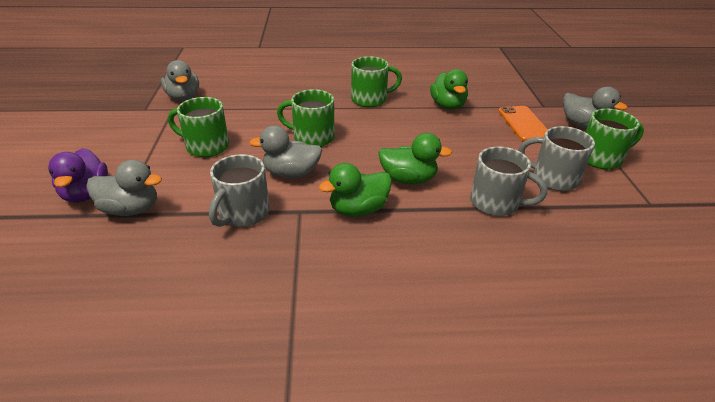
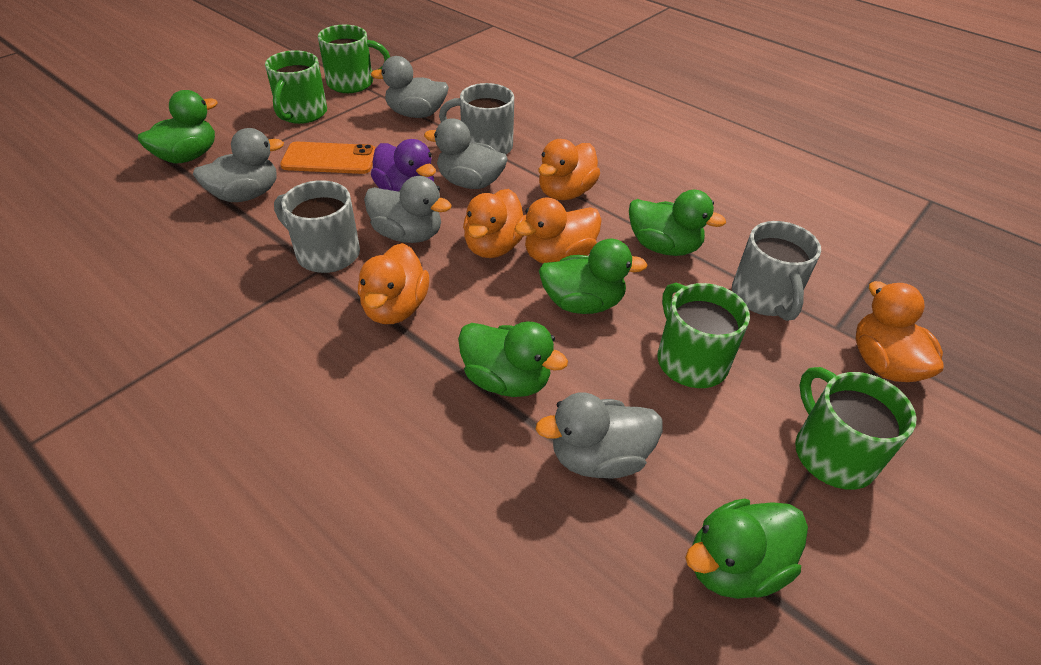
green duck: 3 -> 5
grey duck: 4 -> 5
orange duck: 0 -> 5

